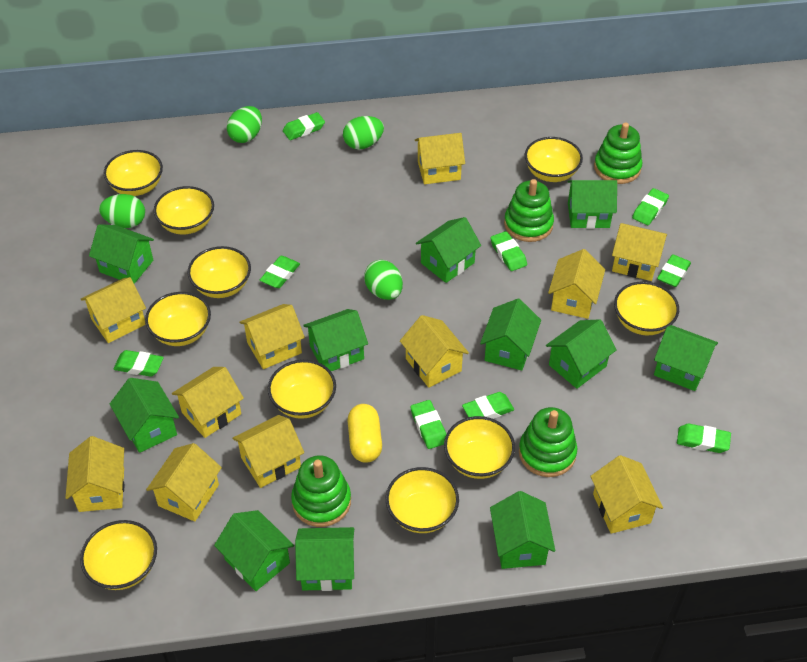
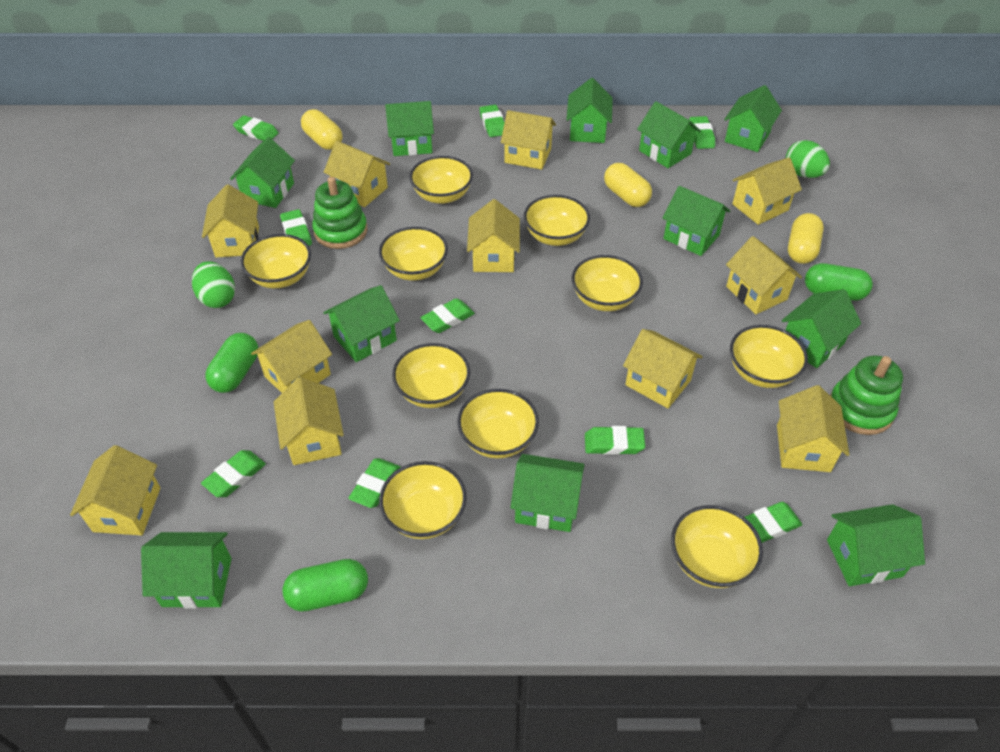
green capsule: 0 -> 3
green egg: 4 -> 2
green stacking toy: 4 -> 2
yellow capsule: 1 -> 3

